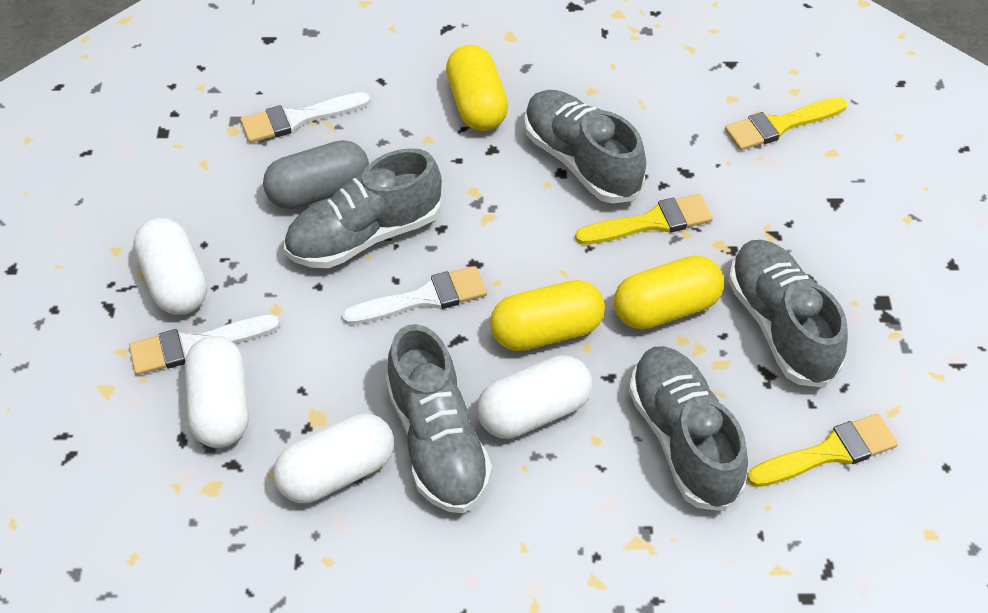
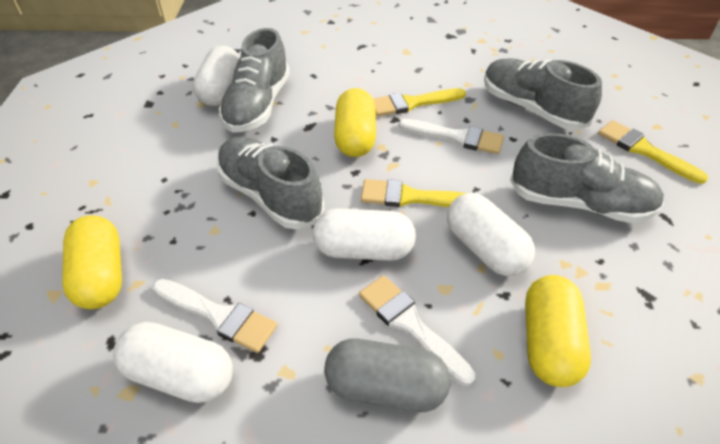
grey shoe: 5 -> 4

